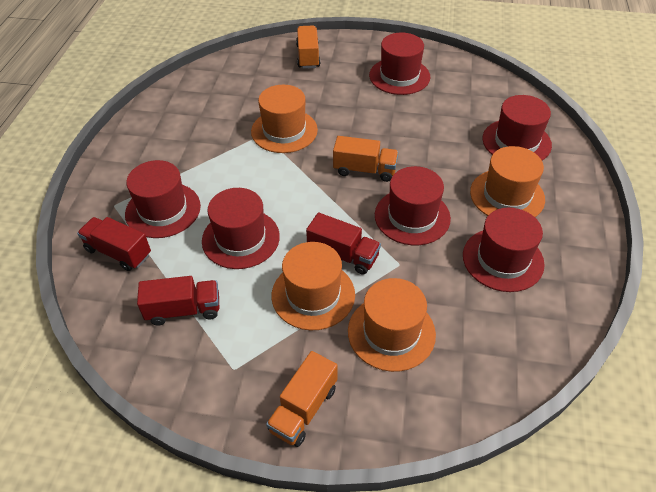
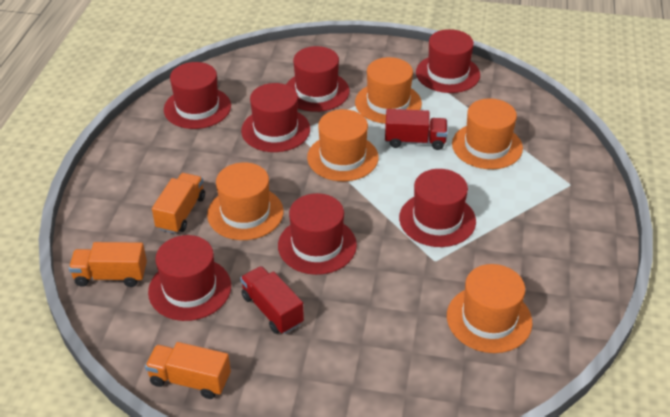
orange hat: 4 -> 5
red hat: 6 -> 7
red truck: 3 -> 2

